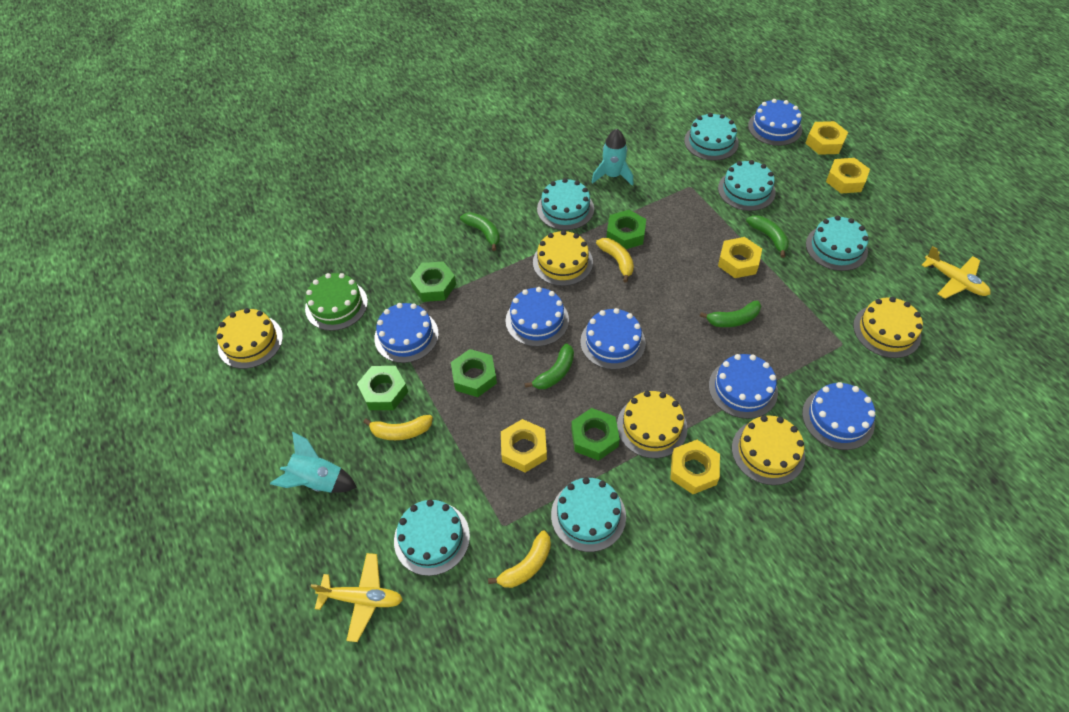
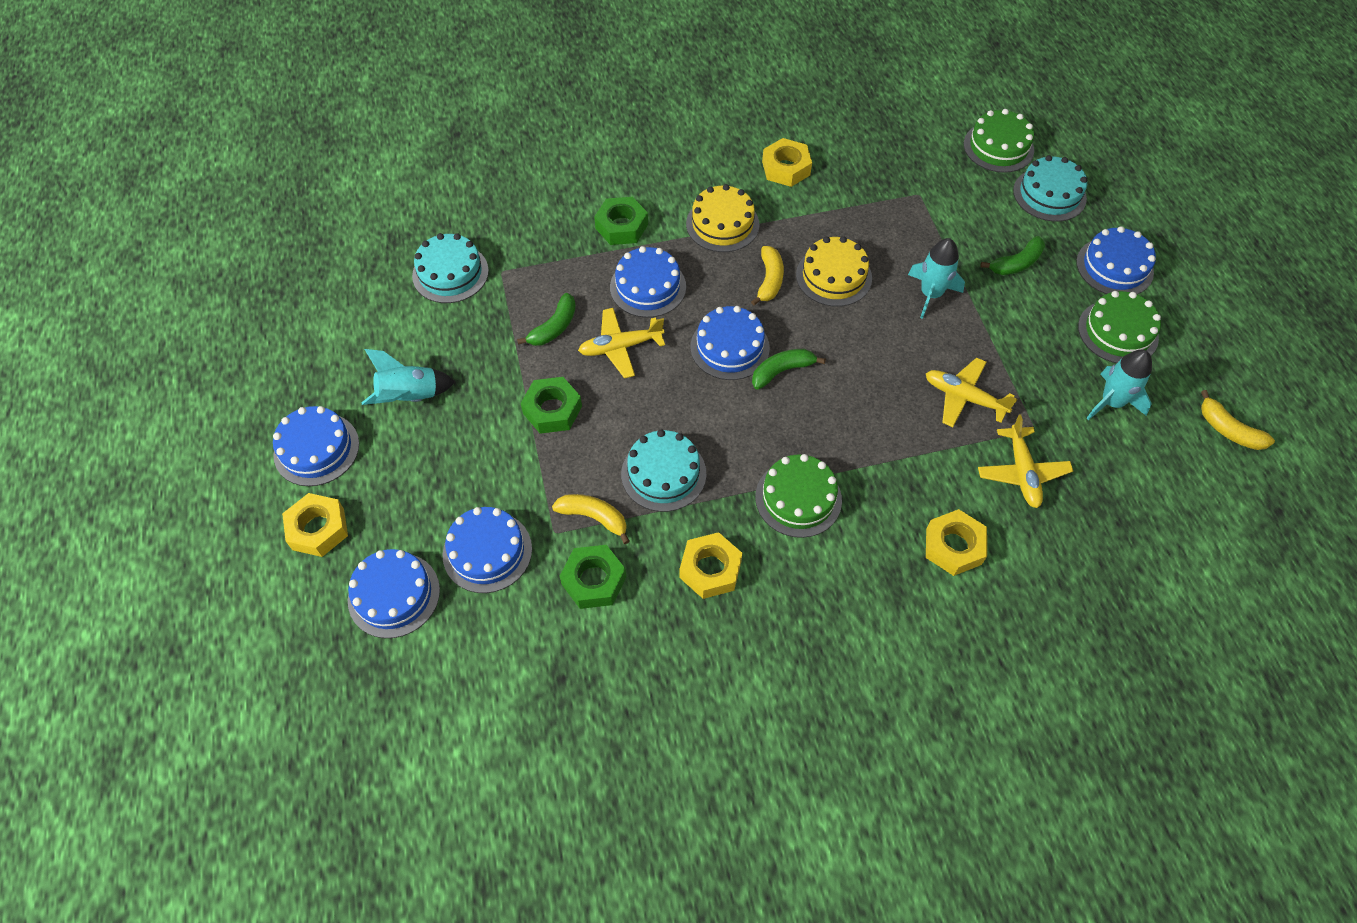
green banana: 4 -> 3
green cake: 1 -> 3
green nut: 5 -> 3
turquoise cake: 6 -> 3
turquoise rocket: 2 -> 3
yellow cake: 5 -> 2
yellow nut: 5 -> 4
yellow plane: 2 -> 3

